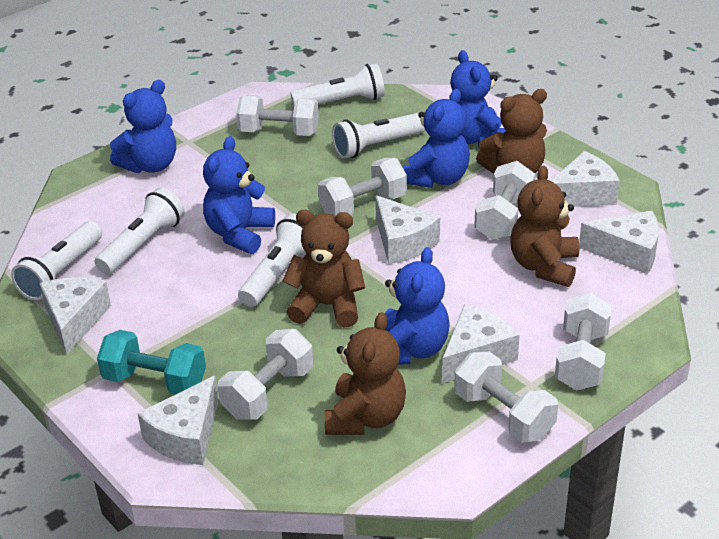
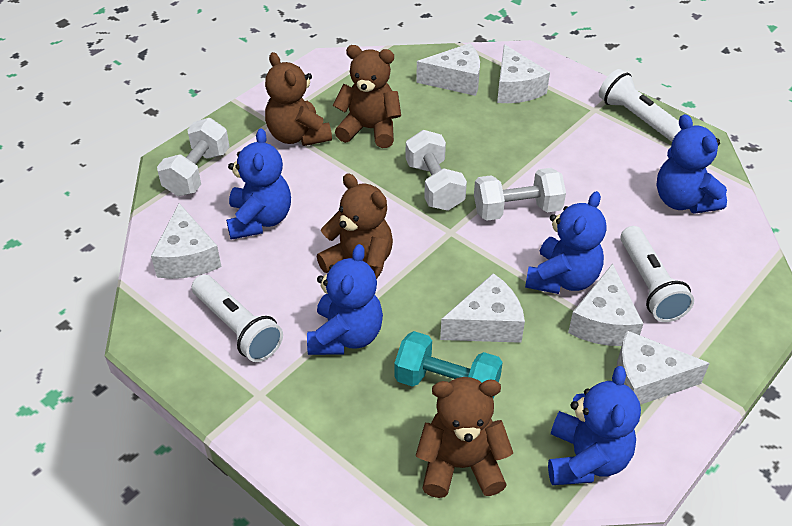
white dumbbell: 6 -> 3
white flashlight: 5 -> 3

